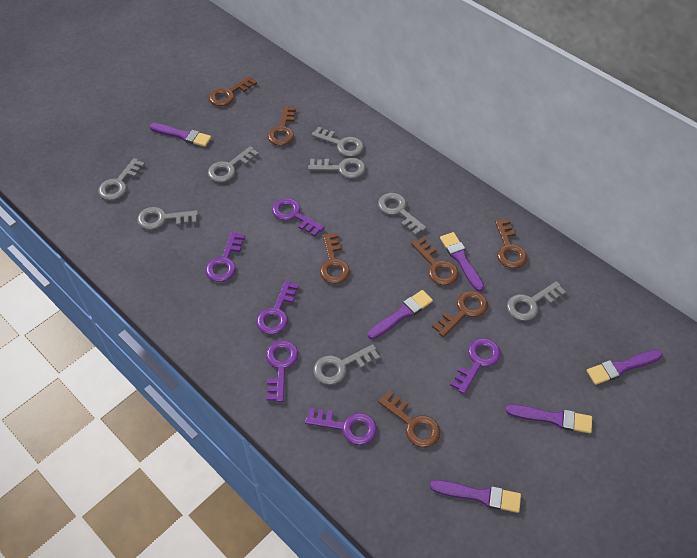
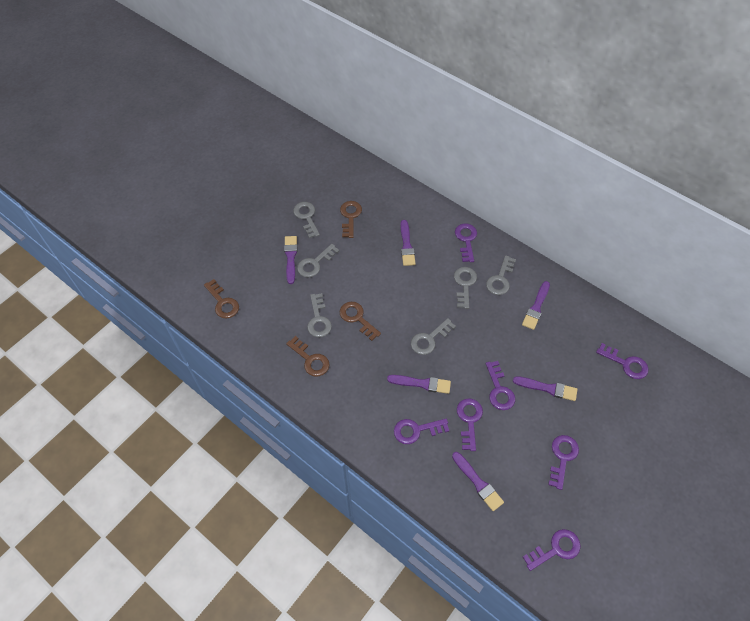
brown key: 7 -> 4
grey key: 8 -> 6
purple key: 6 -> 7

